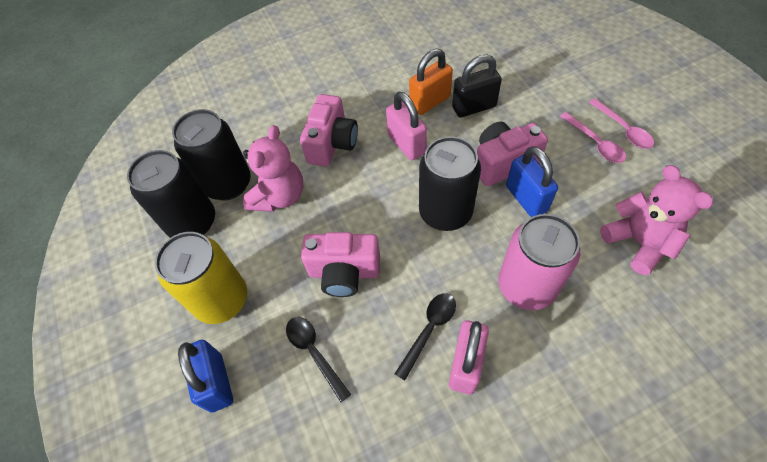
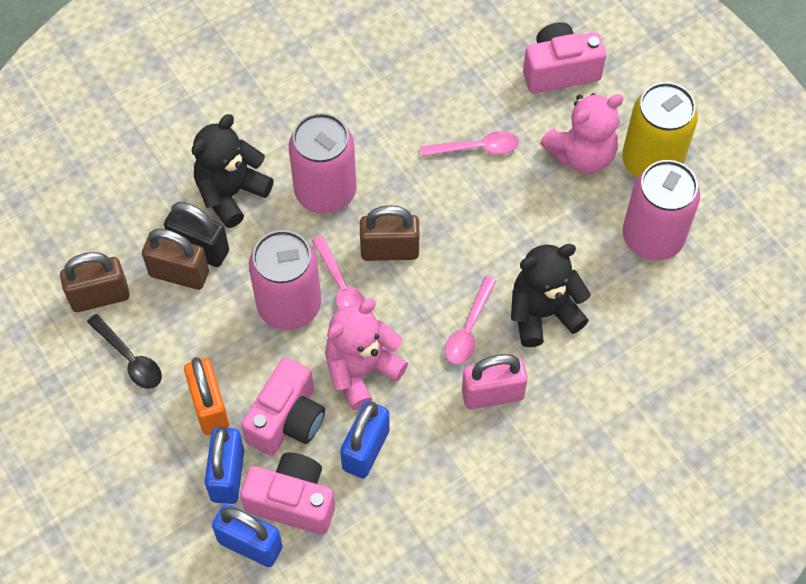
black can: 3 -> 0
black spoon: 2 -> 1
black teddy bear: 0 -> 2
blue padlock: 2 -> 3
brown padlock: 0 -> 3
pink can: 1 -> 3
pink padlock: 2 -> 1
pink spoon: 2 -> 3

